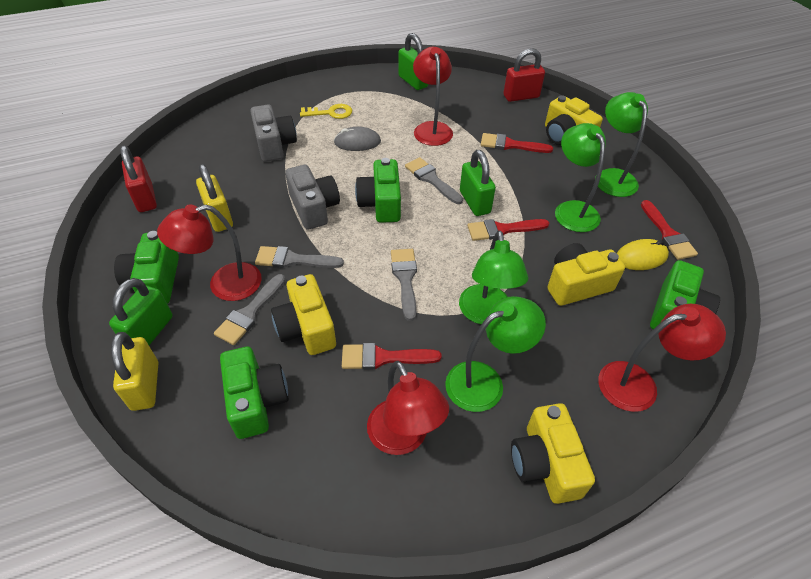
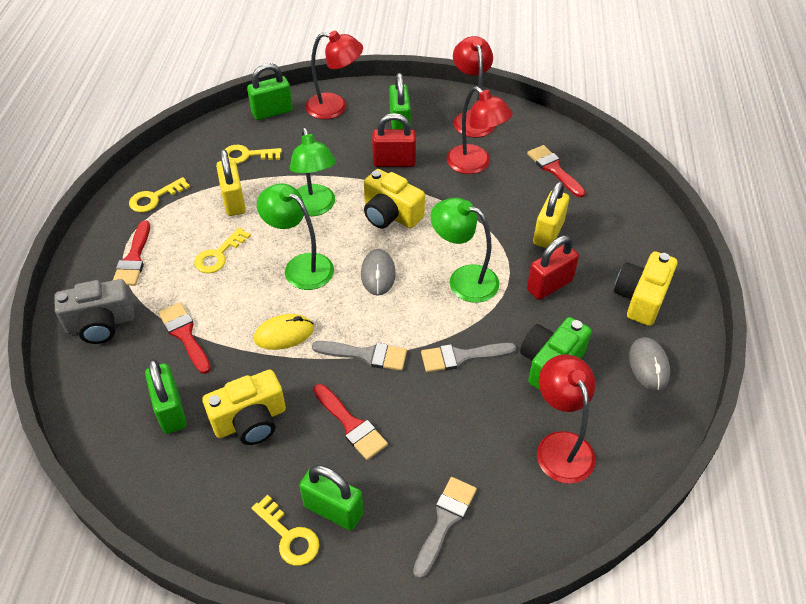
green camera: 4 -> 1
green lamp: 4 -> 3
green padlock: 3 -> 4
grey brush: 4 -> 3
grey camera: 2 -> 1
grey mouse: 1 -> 2
yellow camera: 4 -> 3
yellow key: 1 -> 4

